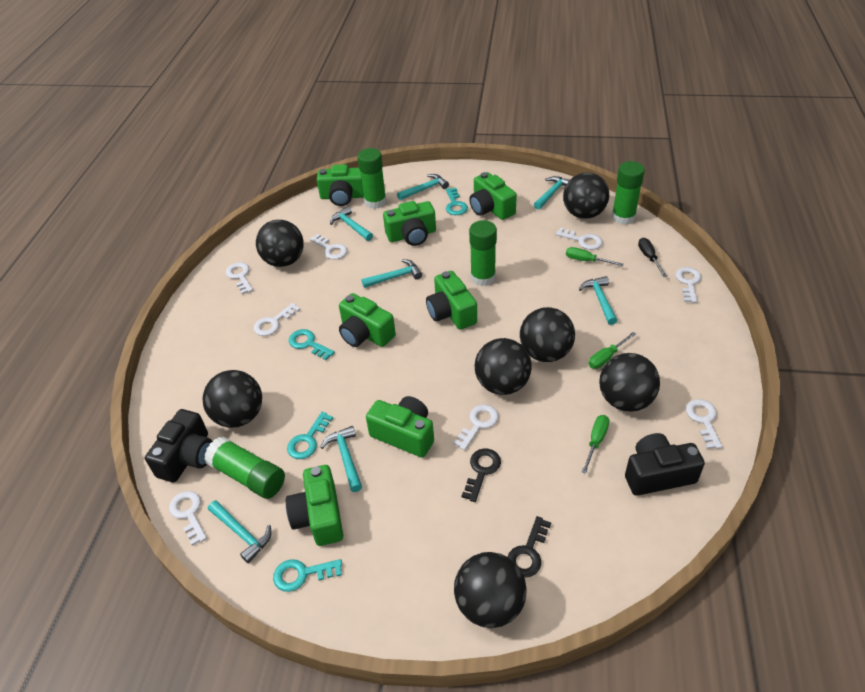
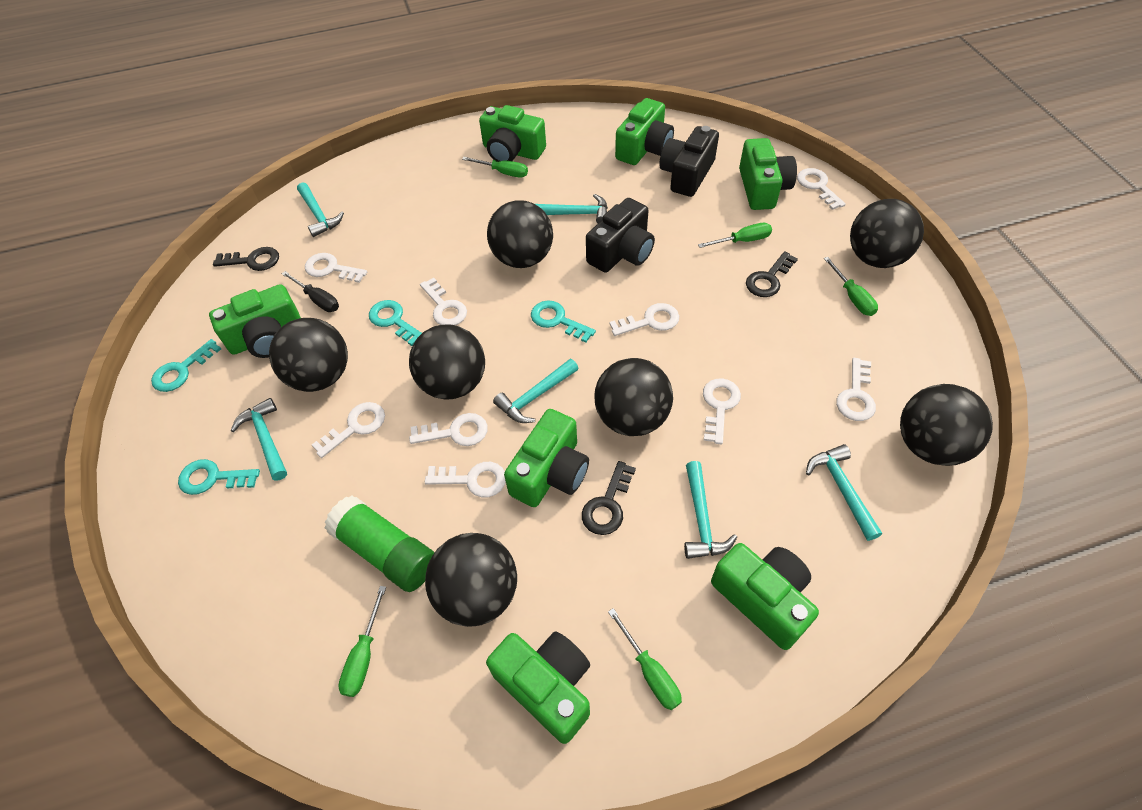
black key: 2 -> 3
green glue stick: 4 -> 1
green screwdriver: 3 -> 5
turquoise hammer: 7 -> 6
white key: 8 -> 9

